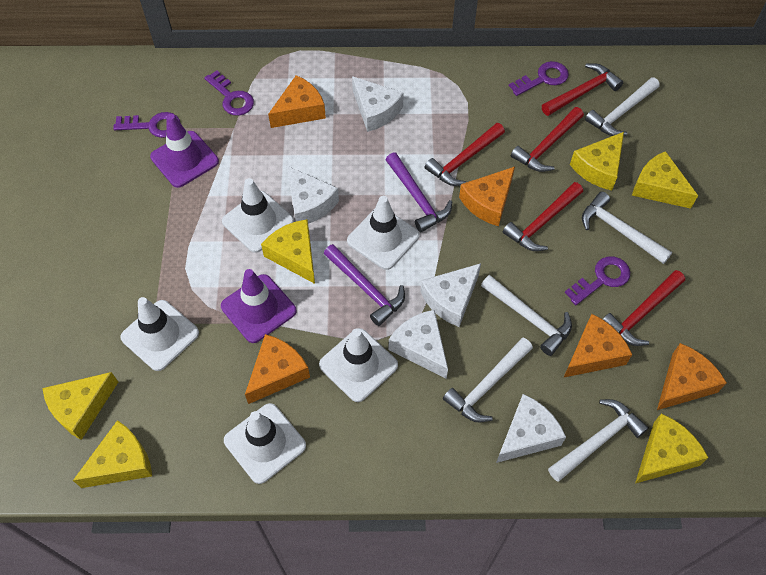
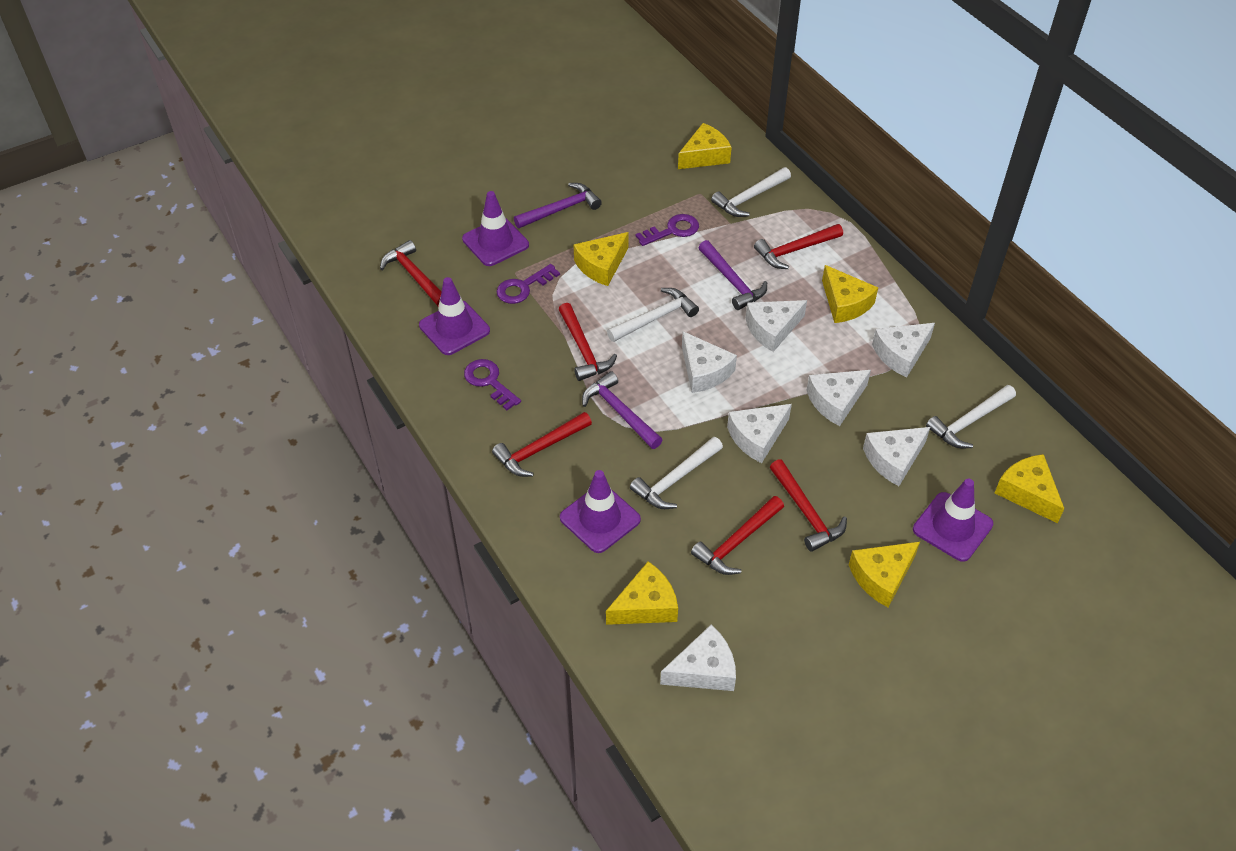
orange cheese: 5 -> 0
purple hammer: 2 -> 3
purple key: 4 -> 3
purple traffic cone: 2 -> 4
red hammer: 5 -> 6
white cheese: 5 -> 7
white hammer: 5 -> 4
white traffic cone: 5 -> 0

